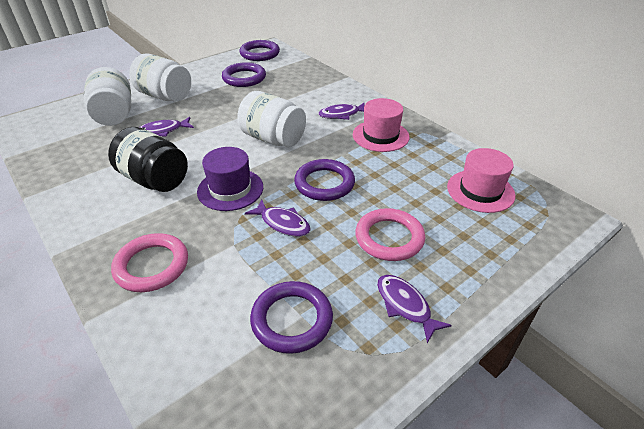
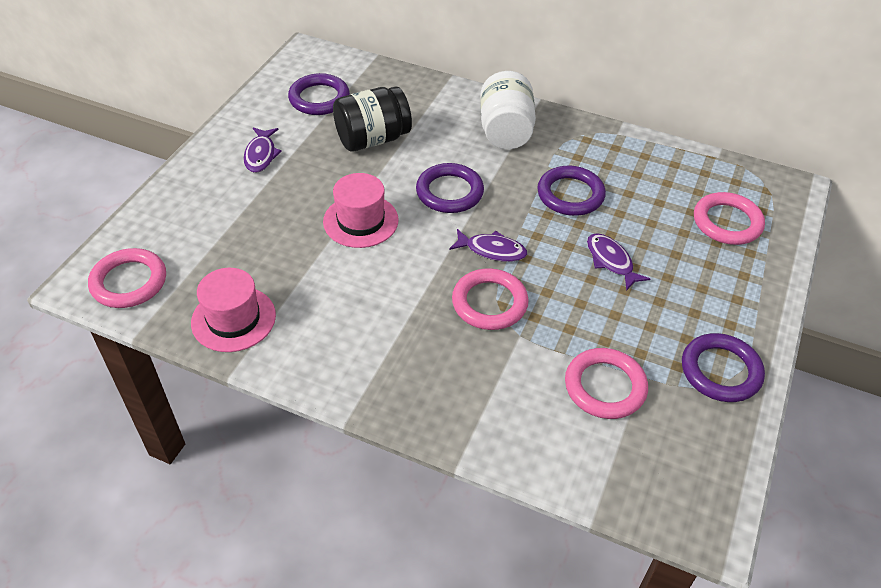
pink ring: 2 -> 4
purple fish: 4 -> 3
purple hat: 1 -> 0
white jar: 3 -> 1

